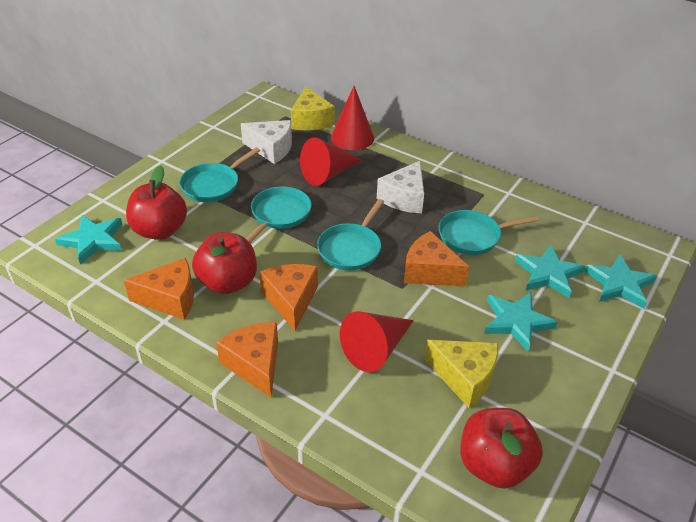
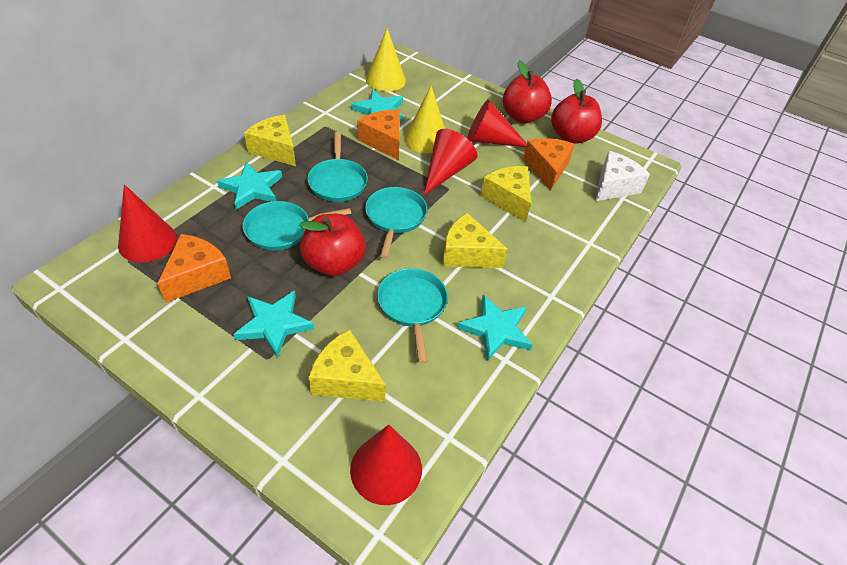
orange cheese: 4 -> 3
red cone: 3 -> 4
white cheese: 2 -> 1
yellow cheese: 2 -> 4
yellow cone: 0 -> 2

